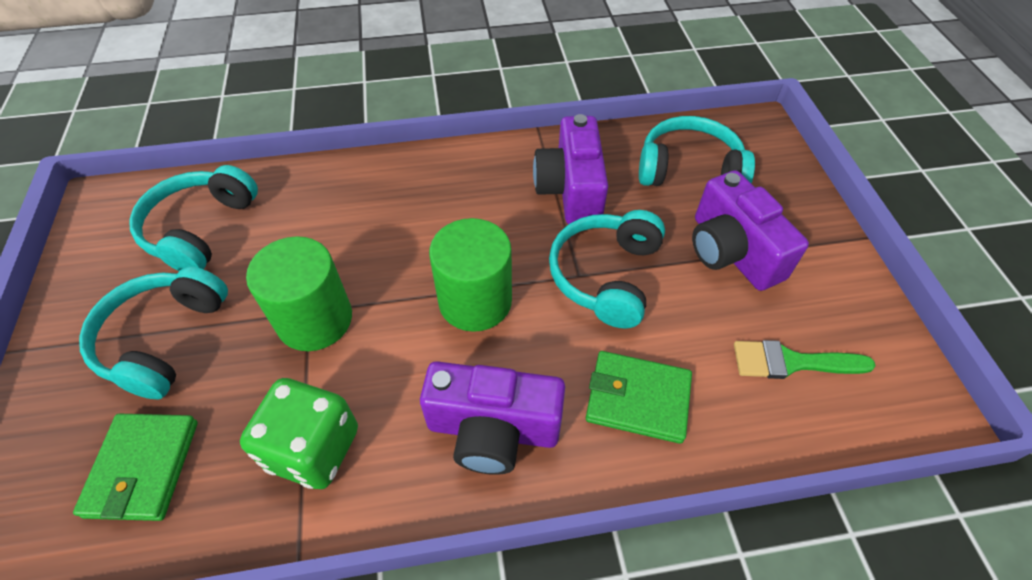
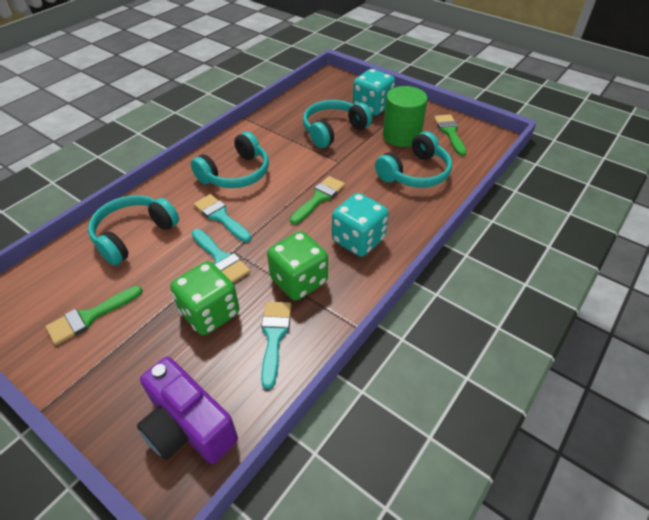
green brush: 1 -> 3
green cylinder: 2 -> 1
green dice: 1 -> 2
green wallet: 2 -> 0
purple camera: 3 -> 1
turquoise brush: 0 -> 3
turquoise dice: 0 -> 2

